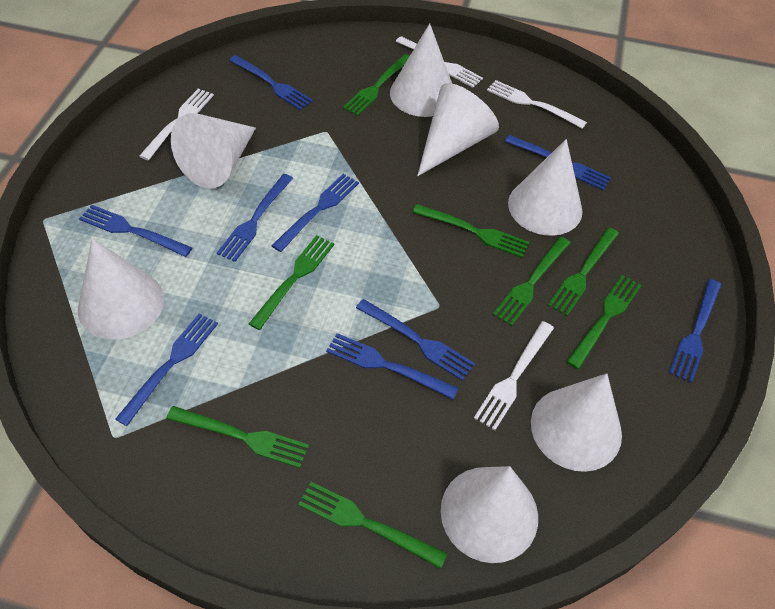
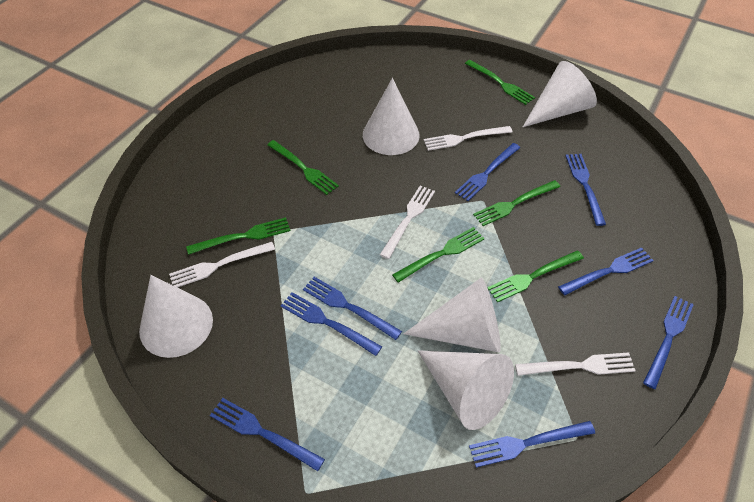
blue fork: 9 -> 8
green fork: 8 -> 6
white cone: 7 -> 5

